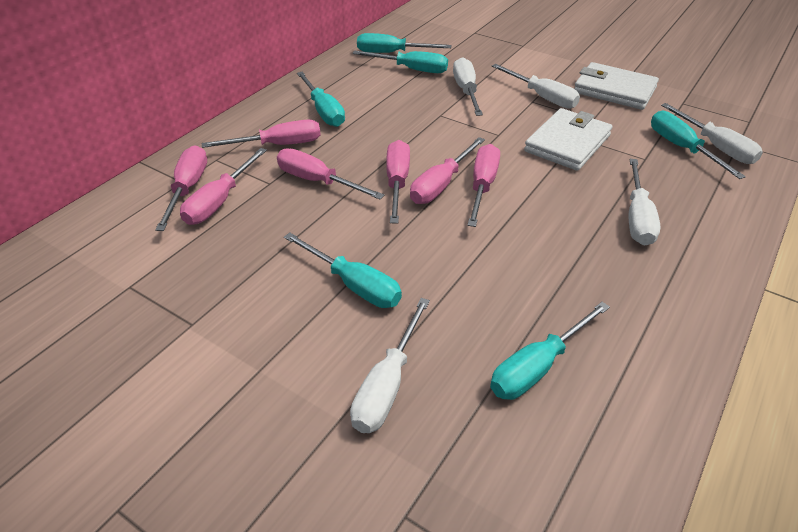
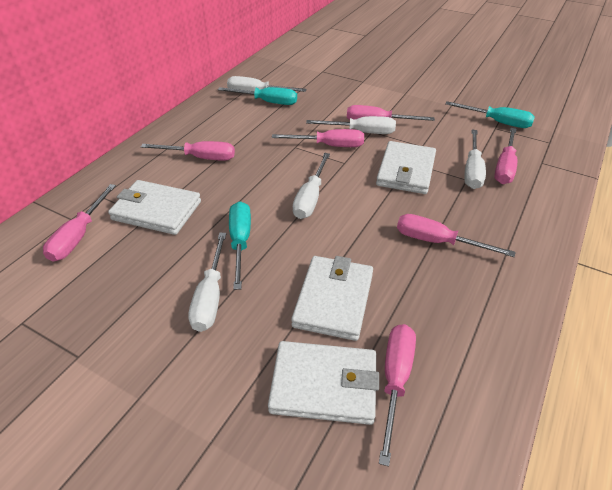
turquoise screwdriver: 6 -> 3
white wallet: 2 -> 4

